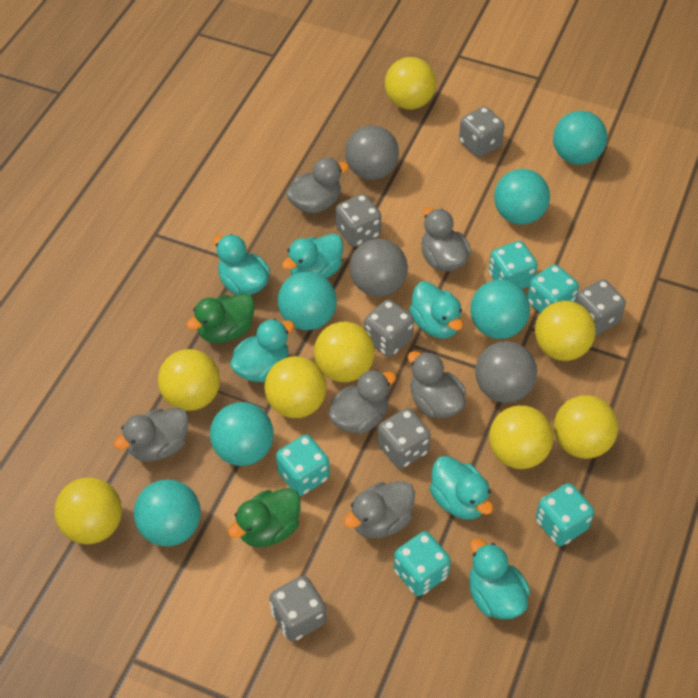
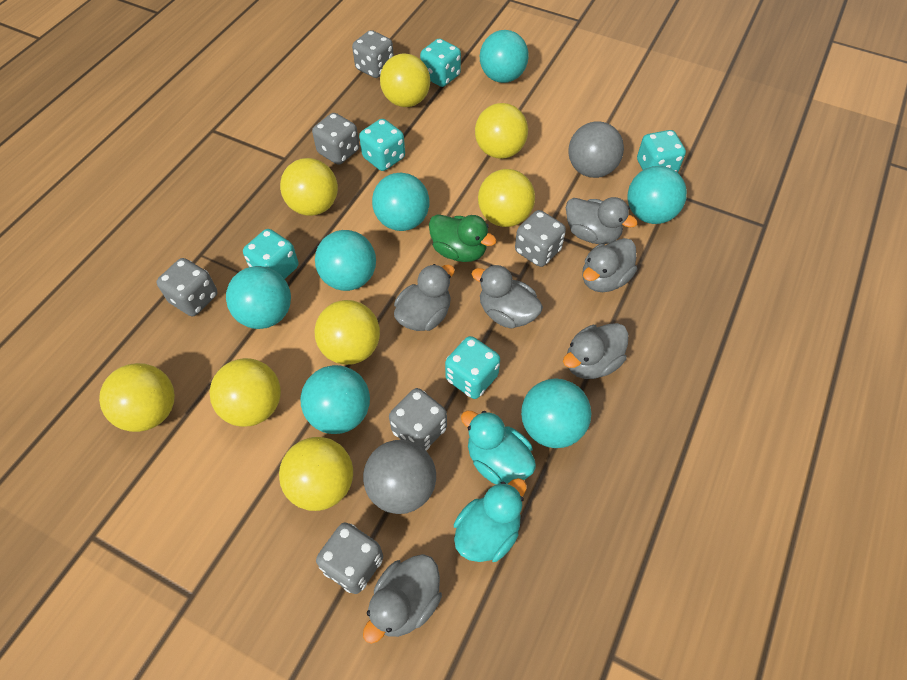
green duck: 2 -> 1
grey ball: 3 -> 2
turquoise ball: 6 -> 7
turquoise duck: 6 -> 2

